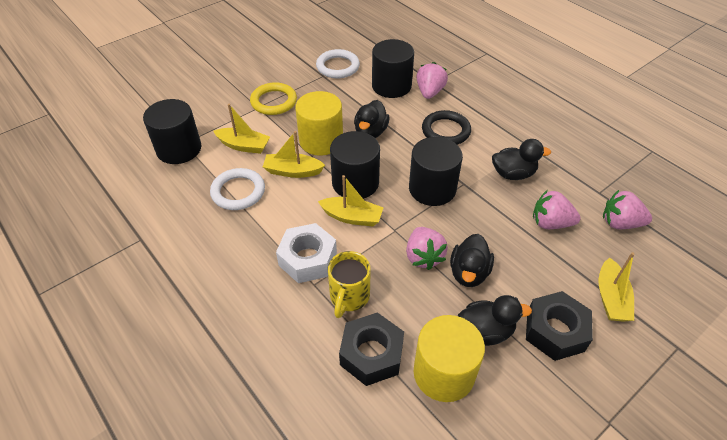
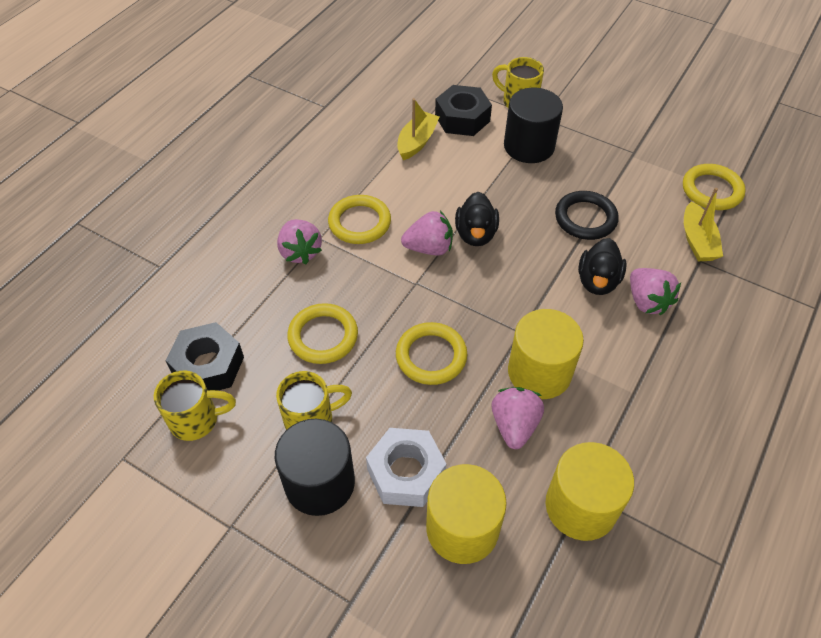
black cylinder: 4 -> 2
black duck: 4 -> 2
white ring: 2 -> 0
yellow boat: 4 -> 2
yellow cylinder: 2 -> 3
yellow mug: 1 -> 3
yellow ring: 1 -> 4

